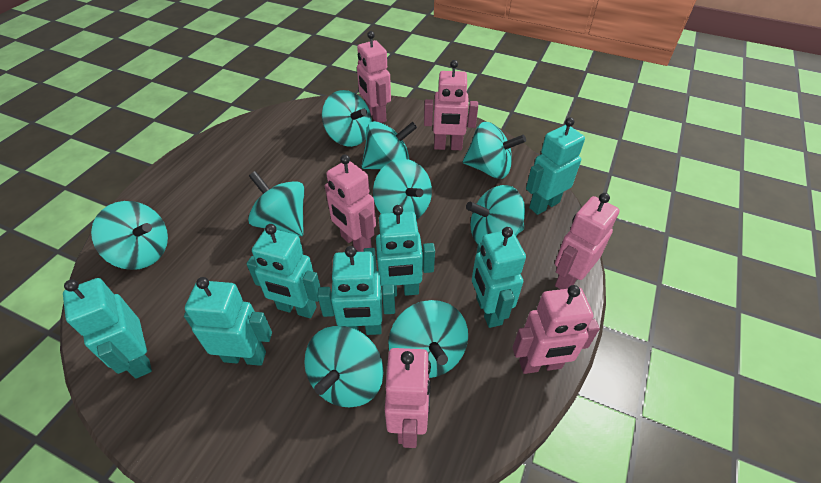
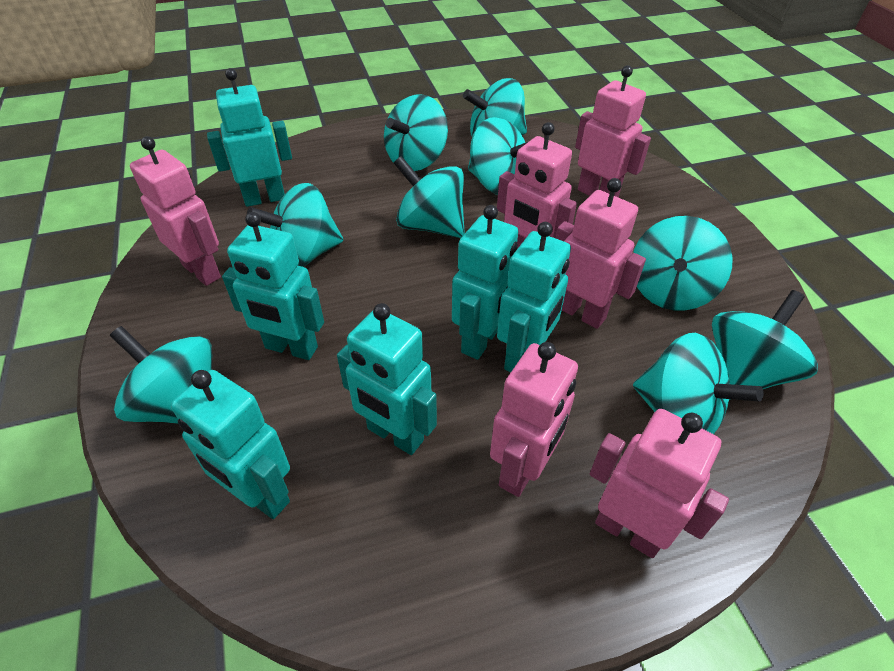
turquoise robot: 7 -> 6

